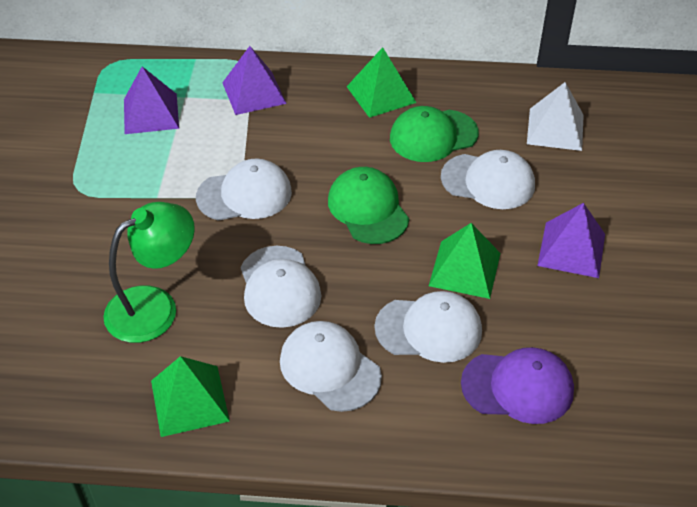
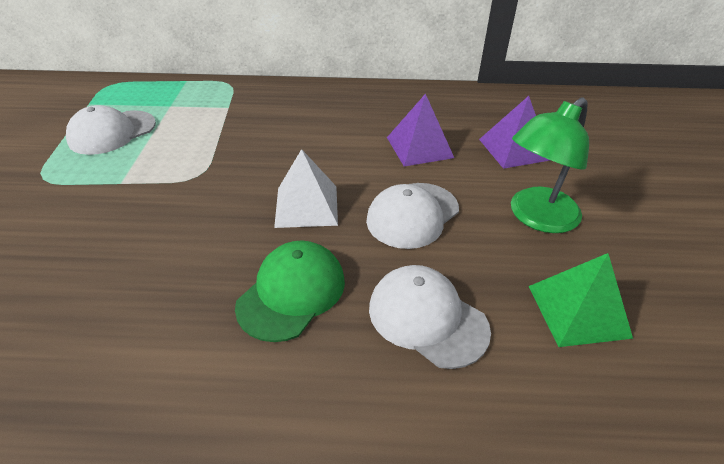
green cap: 2 -> 1
green pyramid: 3 -> 1
purple cap: 1 -> 0
purple pyramid: 3 -> 2
white cap: 5 -> 3

